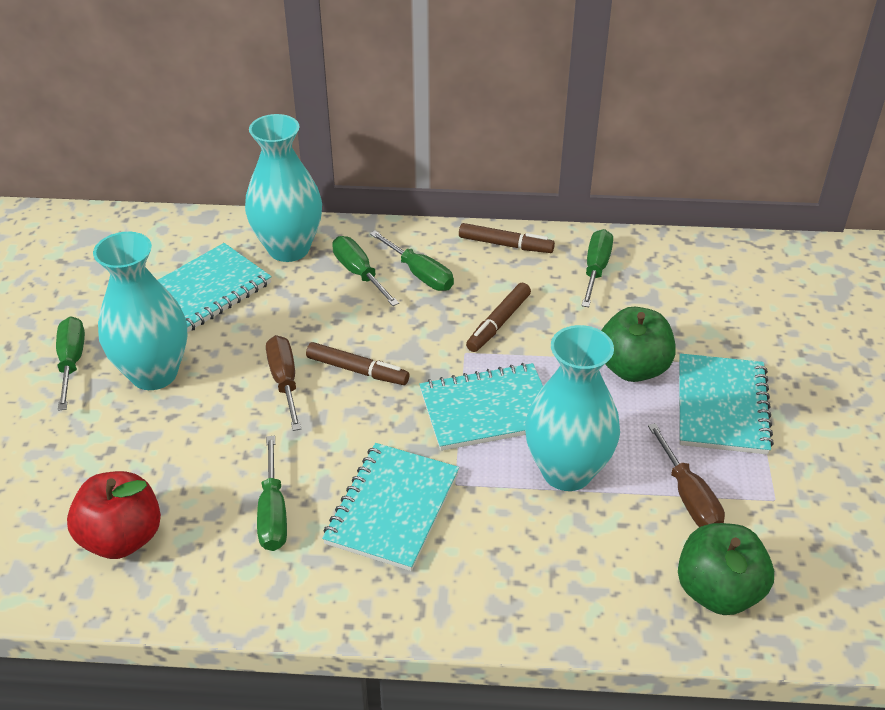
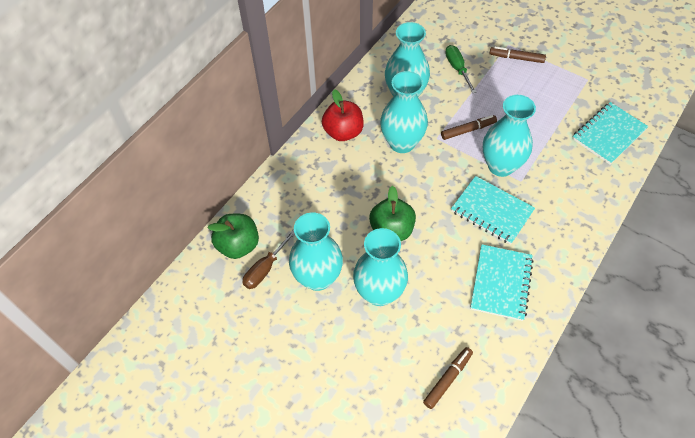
brown screwdriver: 2 -> 1
green screwdriver: 5 -> 1
turquoise notebook: 4 -> 3
turquoise vase: 3 -> 5

